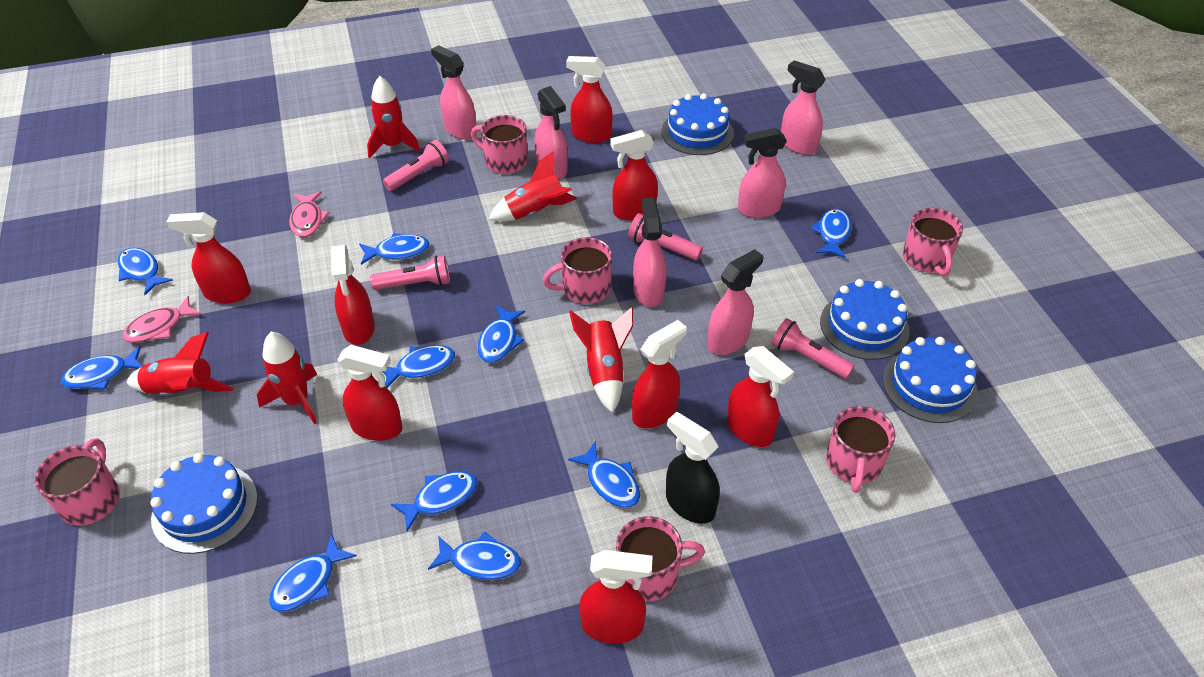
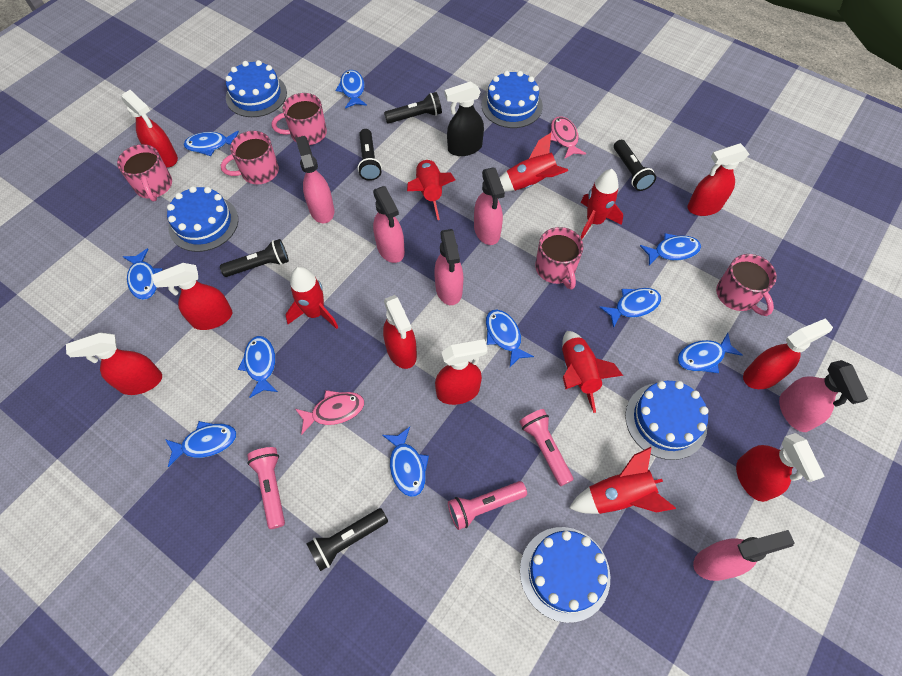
black flashlight: 0 -> 5
blue cake: 4 -> 5
pink flashlight: 4 -> 3
pink mug: 6 -> 5
red rocket: 5 -> 6

